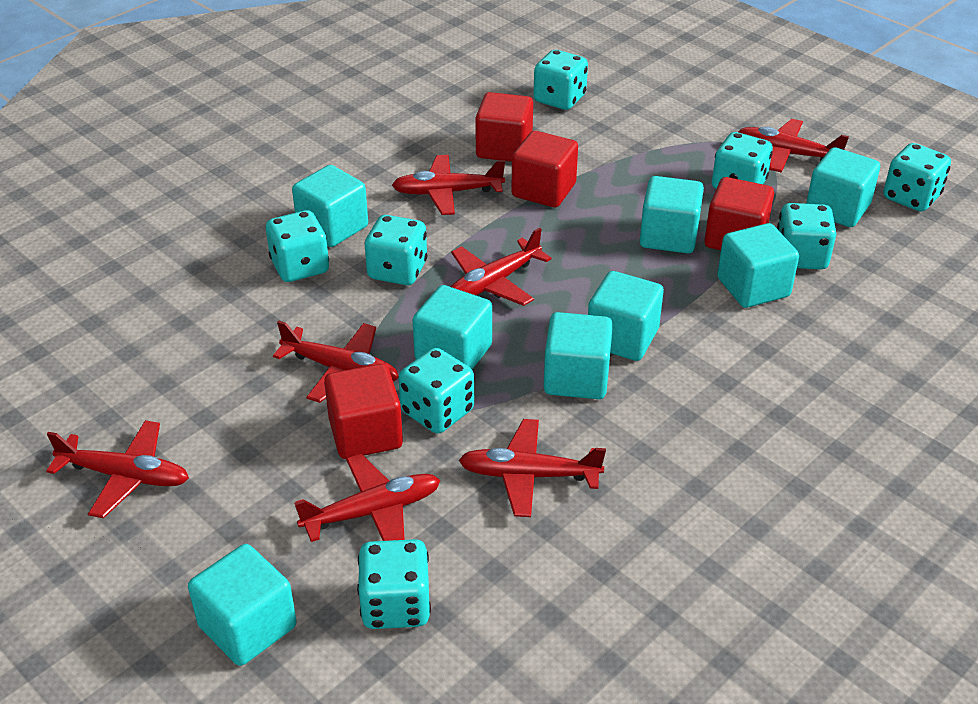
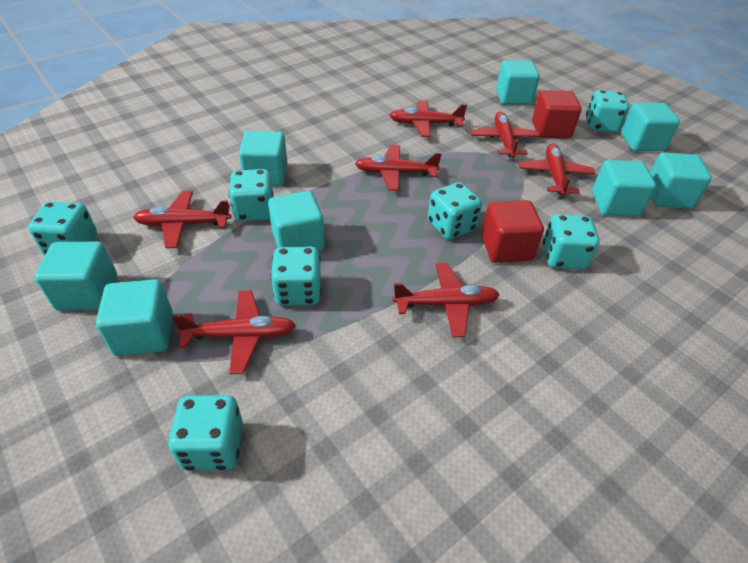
red cube: 4 -> 2
turquoise dice: 8 -> 7

